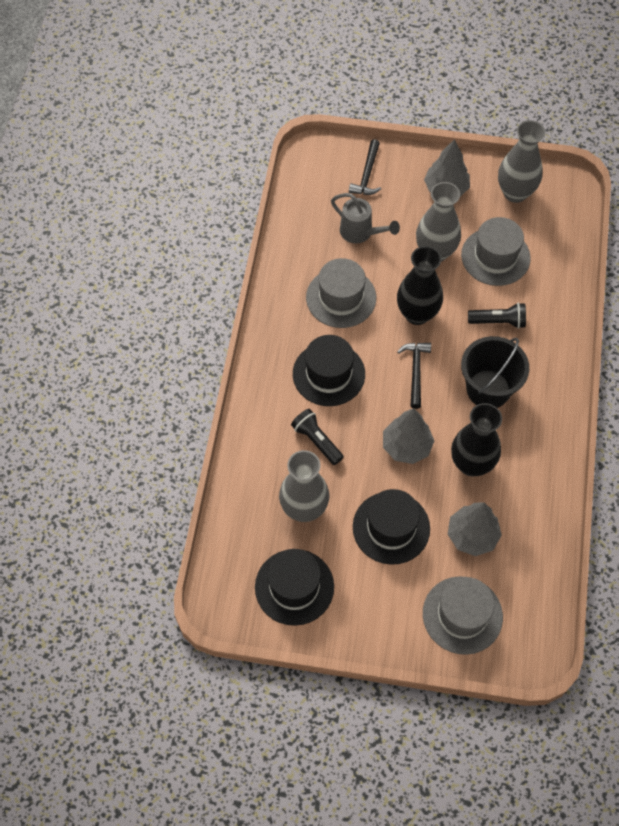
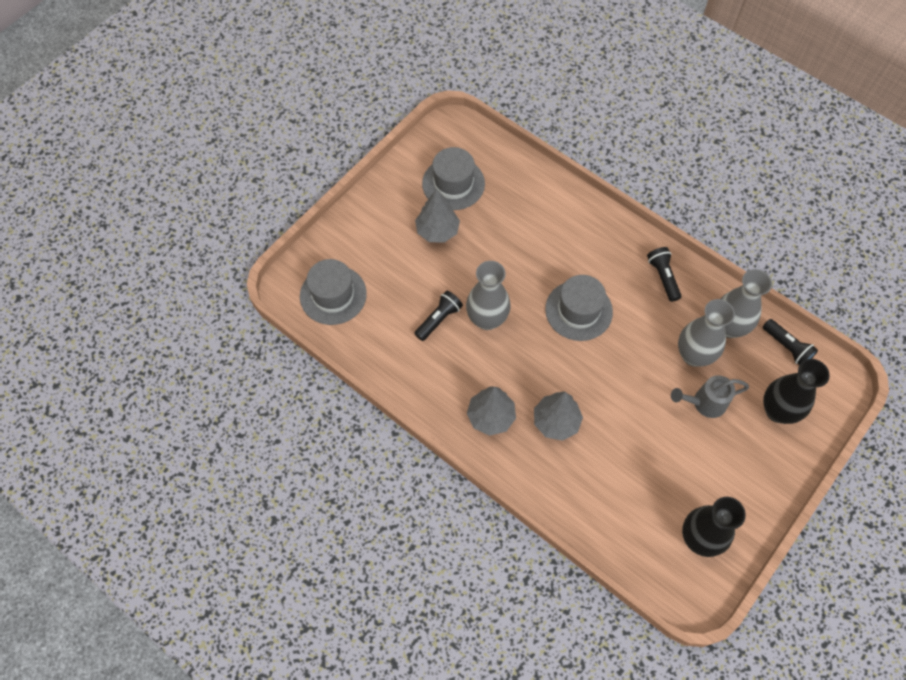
black bucket: 1 -> 0
black flashlight: 2 -> 3
black hammer: 2 -> 0
black hat: 3 -> 0

